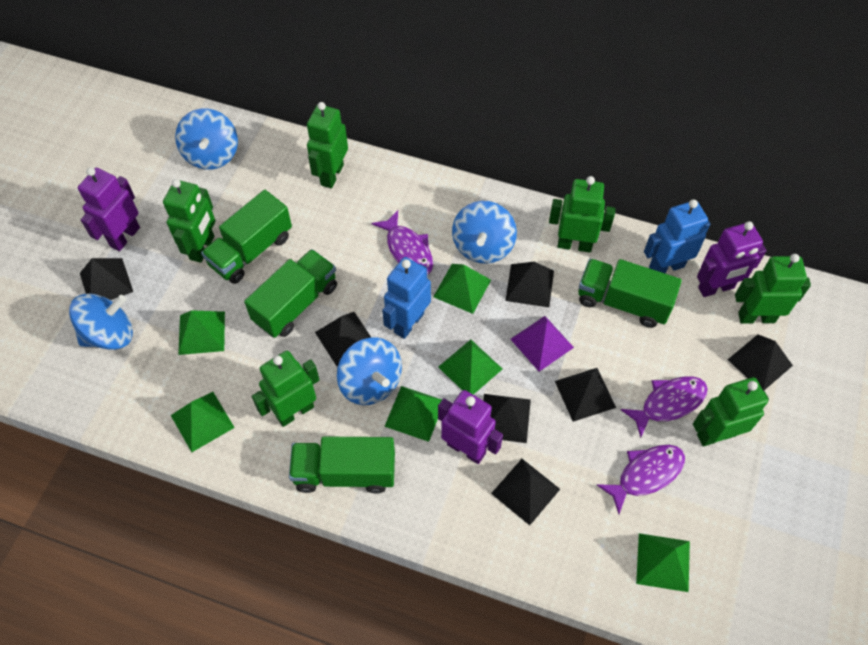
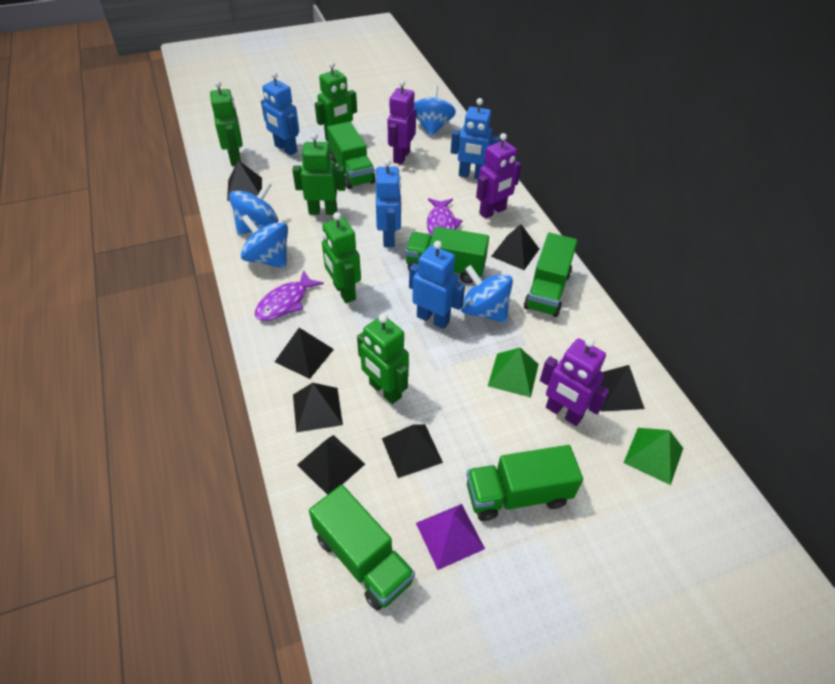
blue robot: 2 -> 4
green pyramid: 6 -> 2
green robot: 6 -> 5
green truck: 4 -> 5
purple fish: 3 -> 2

